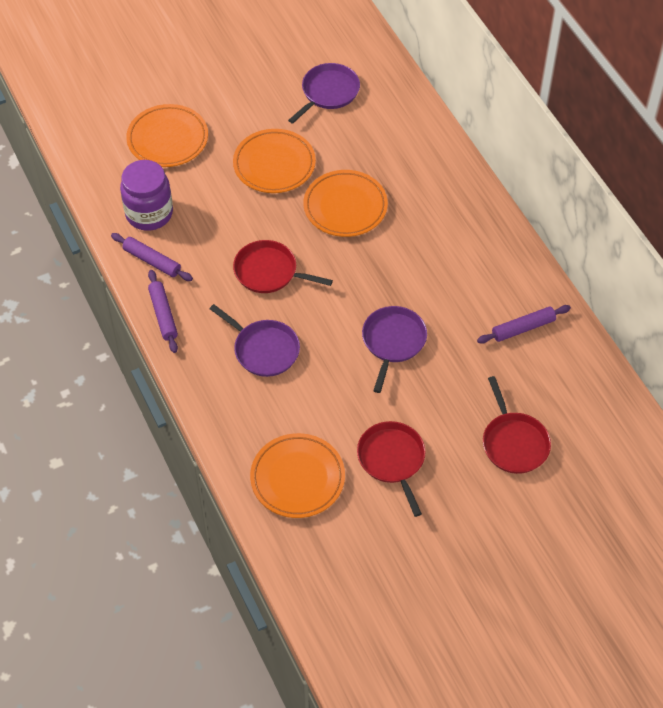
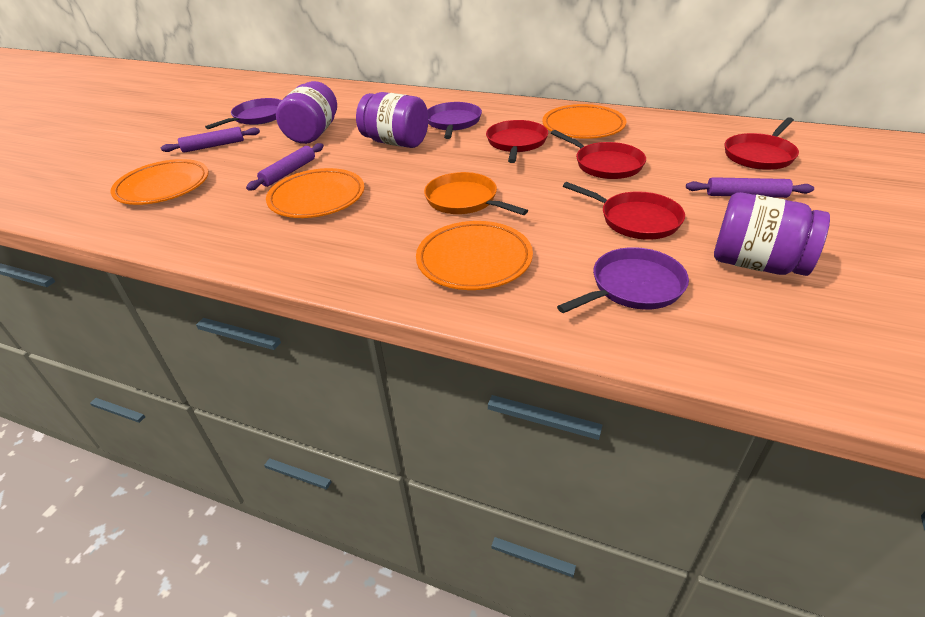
orange pan: 0 -> 1
purple jar: 1 -> 3
red pan: 3 -> 4

